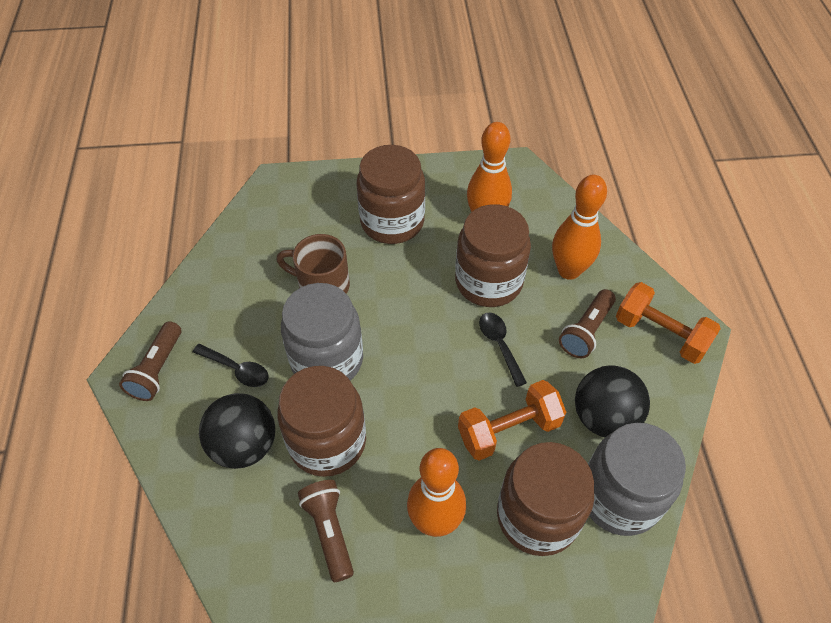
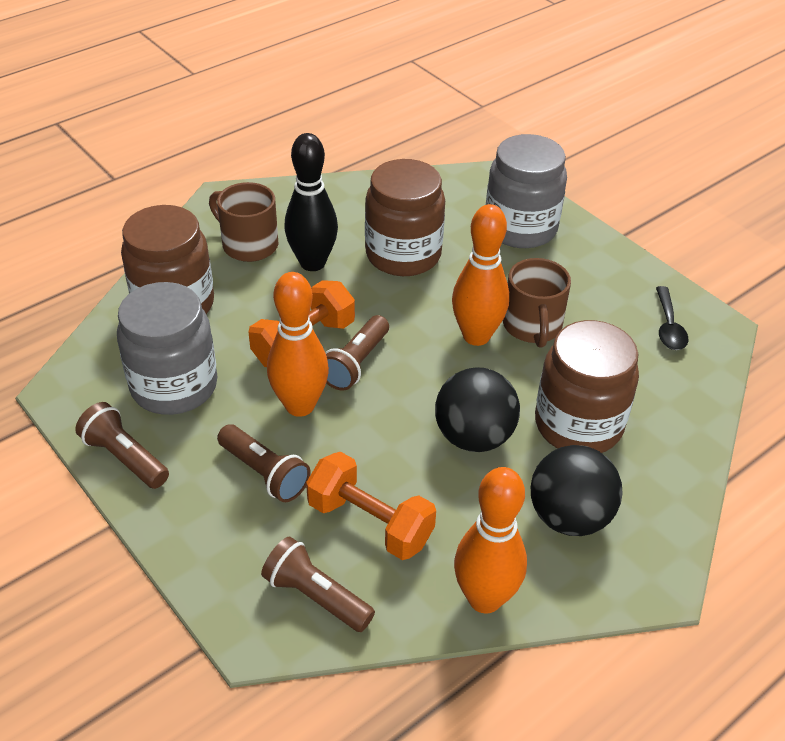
black bowling pin: 0 -> 1
black spoon: 2 -> 1
brown flashlight: 3 -> 4
brown jar: 4 -> 3
brown mug: 1 -> 2

